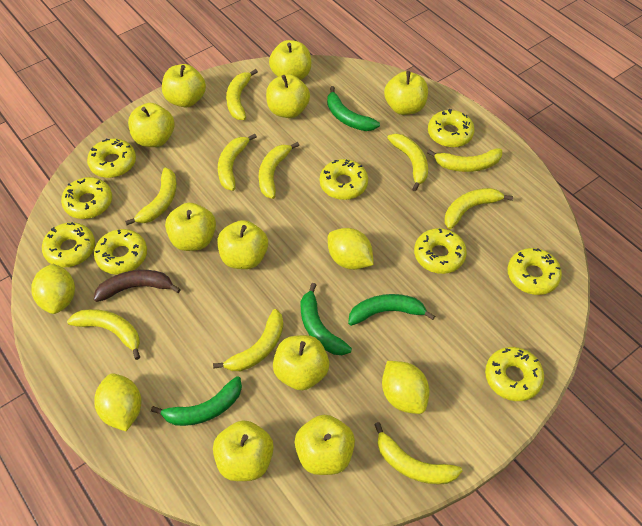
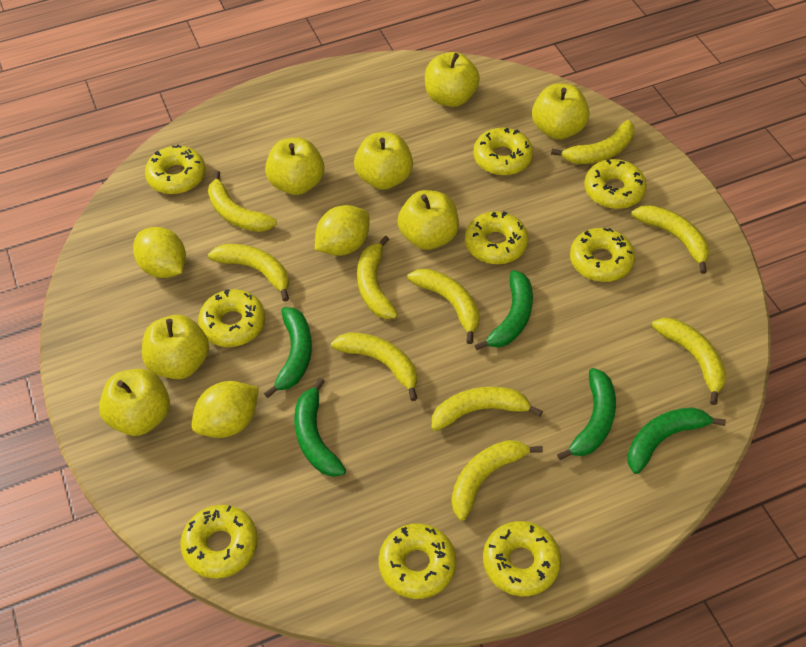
brown banana: 1 -> 0
green banana: 4 -> 5
yellow apple: 10 -> 7
yellow lemon: 4 -> 3

